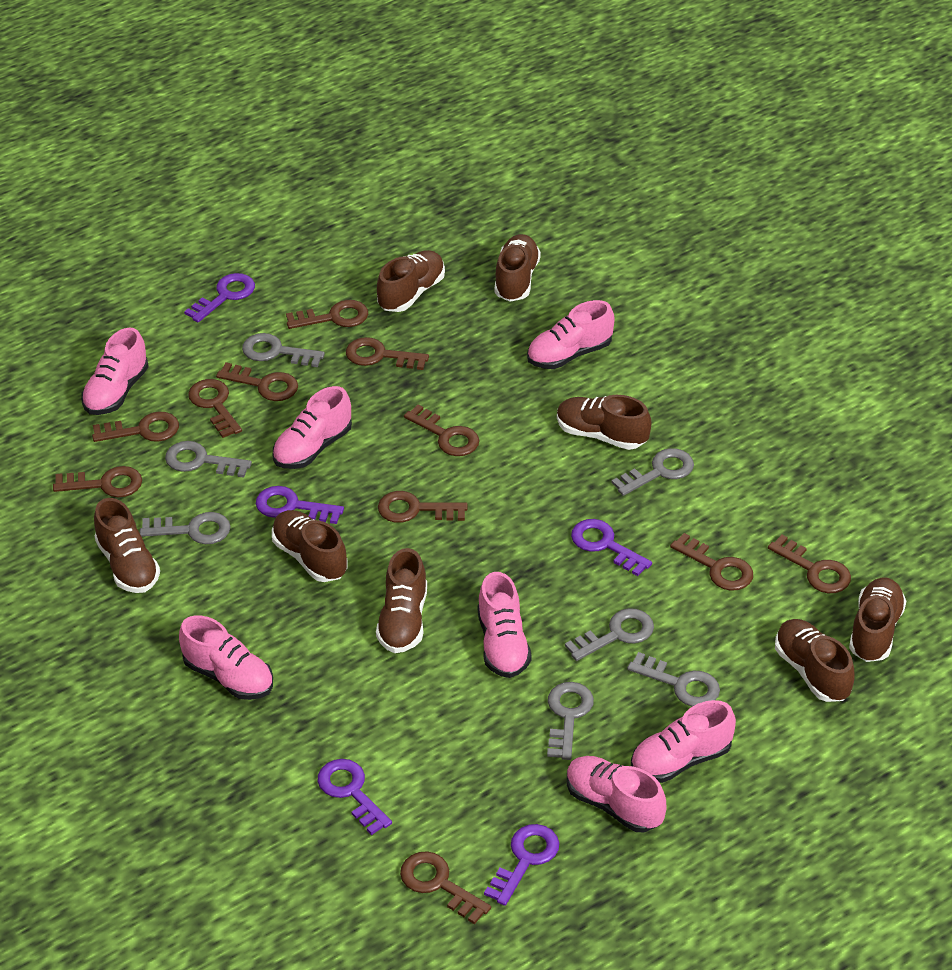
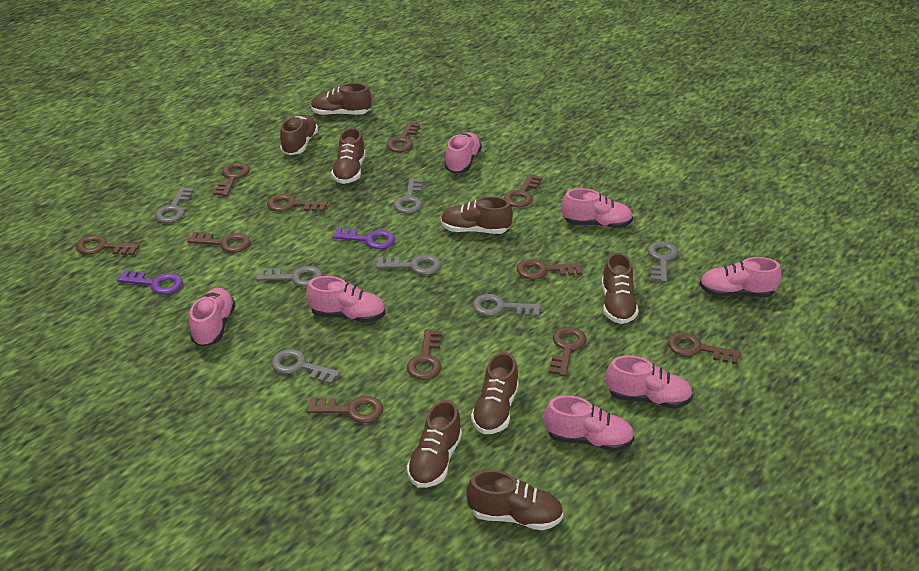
purple key: 5 -> 2

